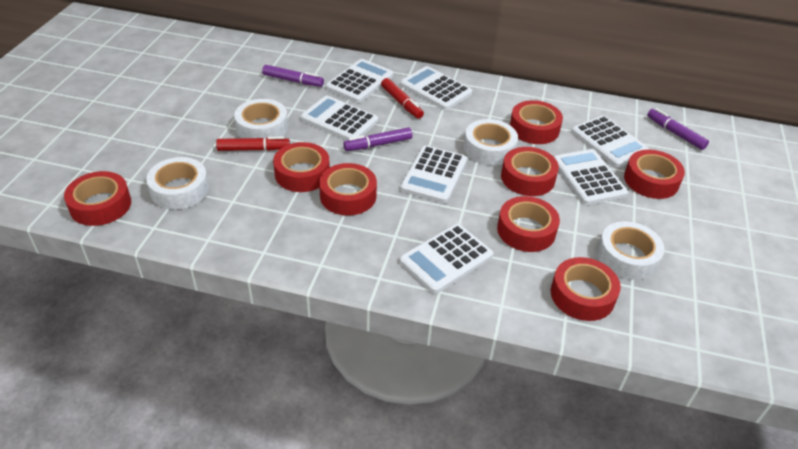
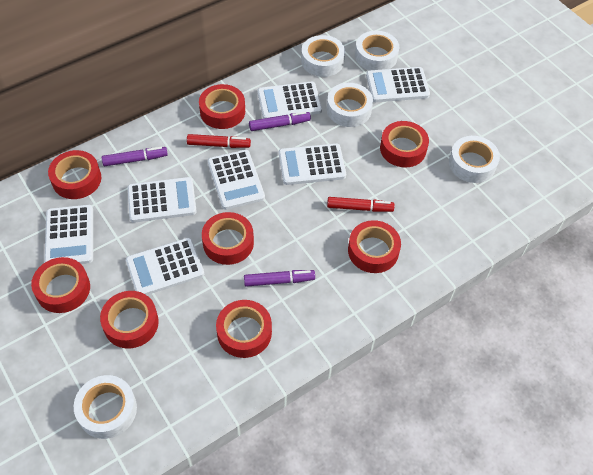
white tape: 4 -> 5

